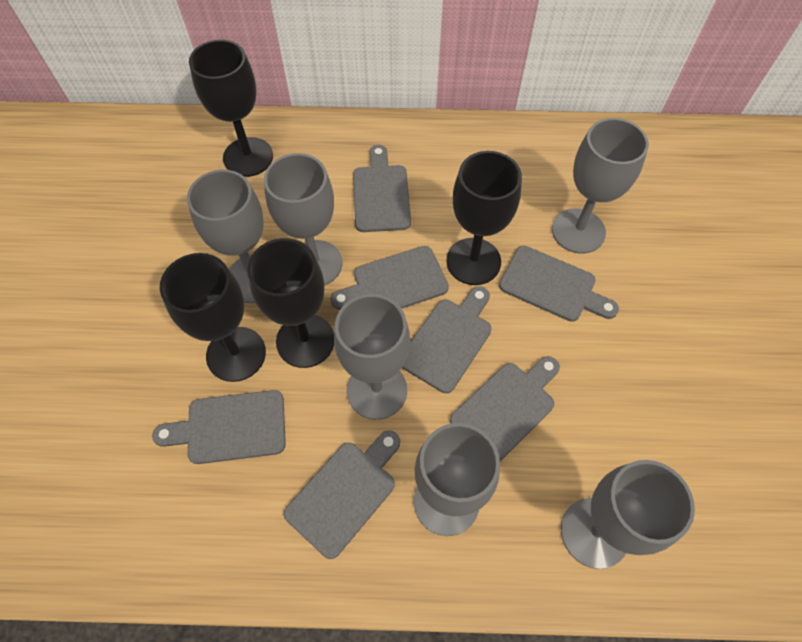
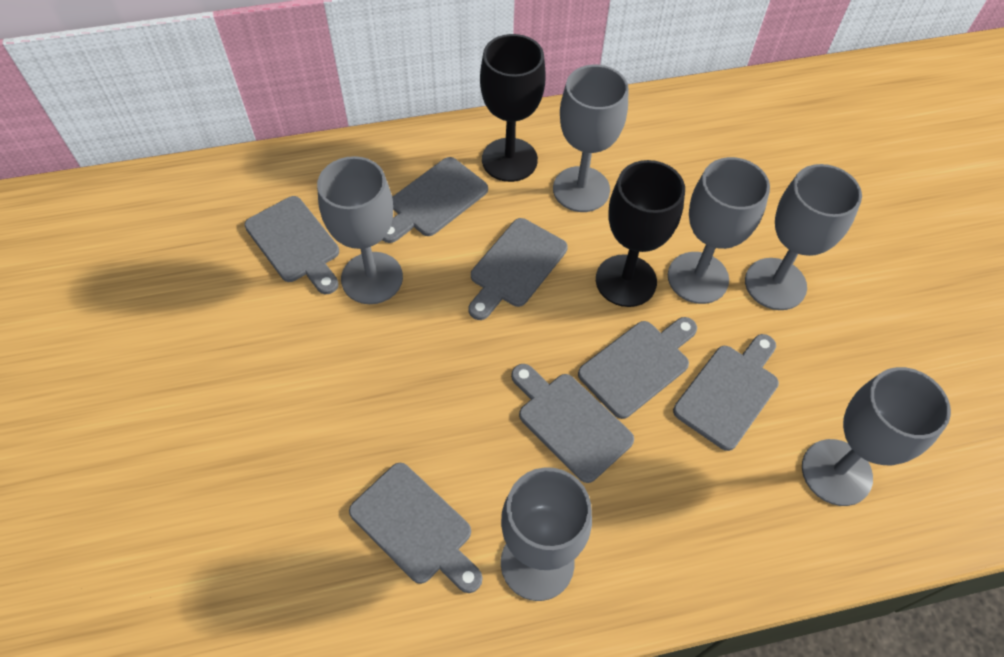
black goblet: 4 -> 2

